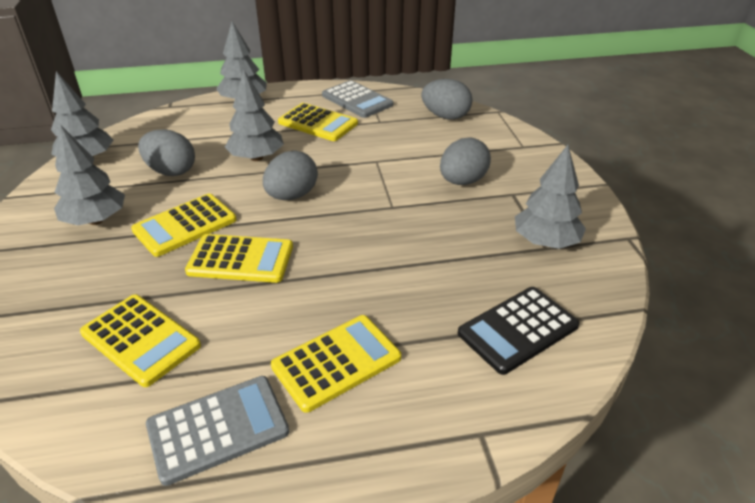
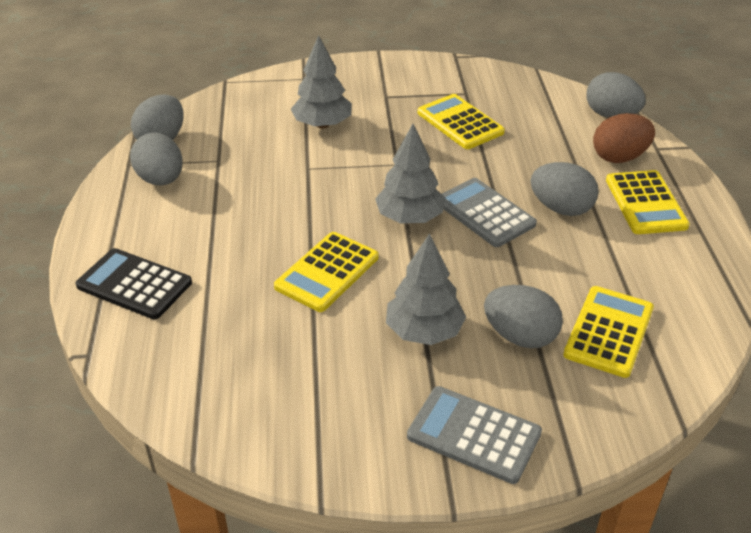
brown egg: 0 -> 1
grey egg: 4 -> 5
grey tree: 5 -> 3
yellow calculator: 5 -> 4

